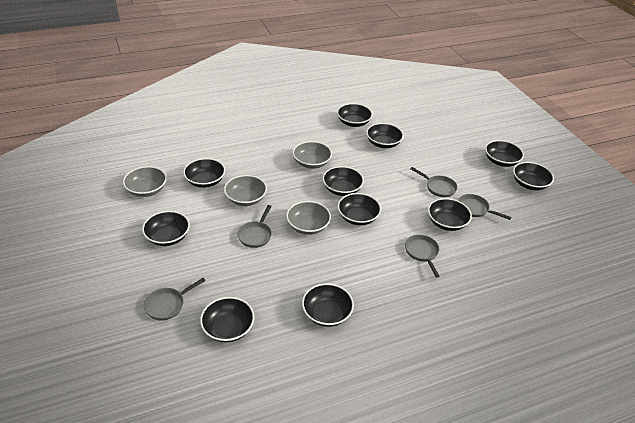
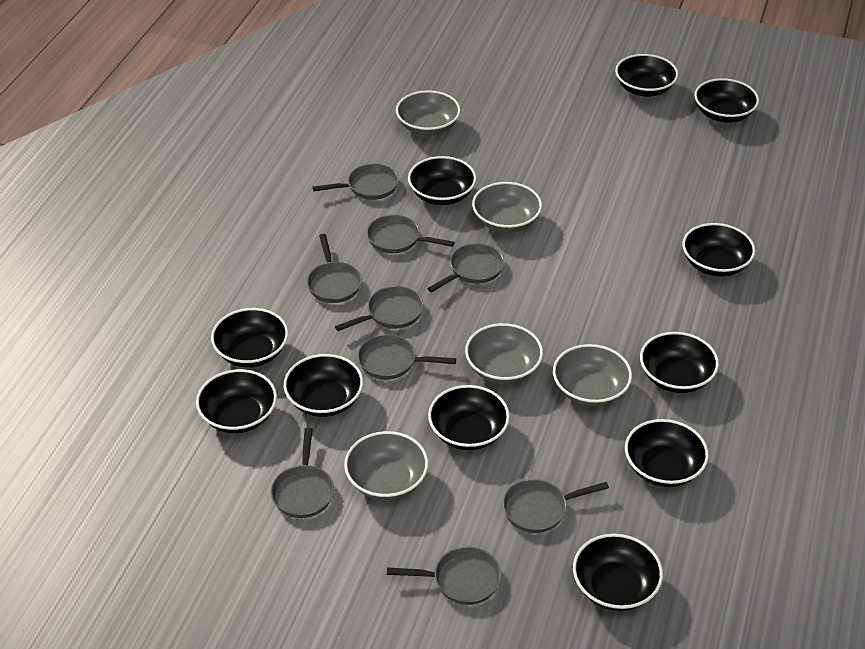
grey bowl: 4 -> 5
grey pan: 5 -> 9

